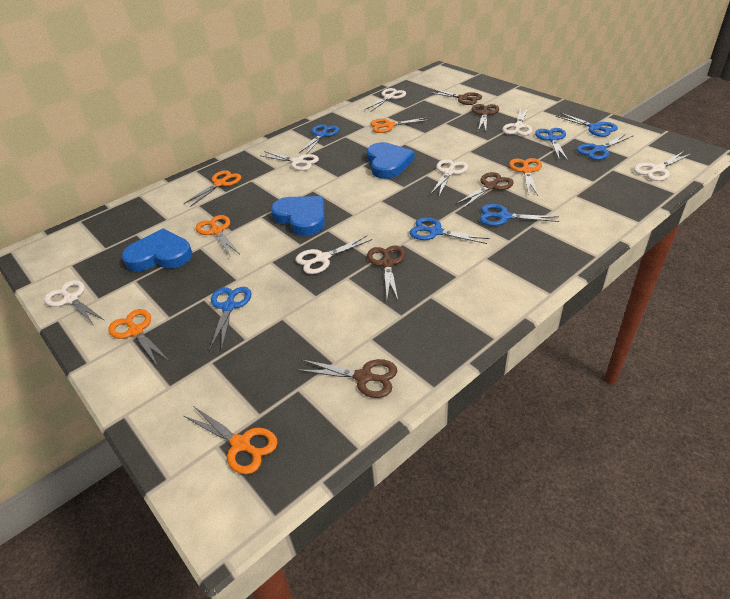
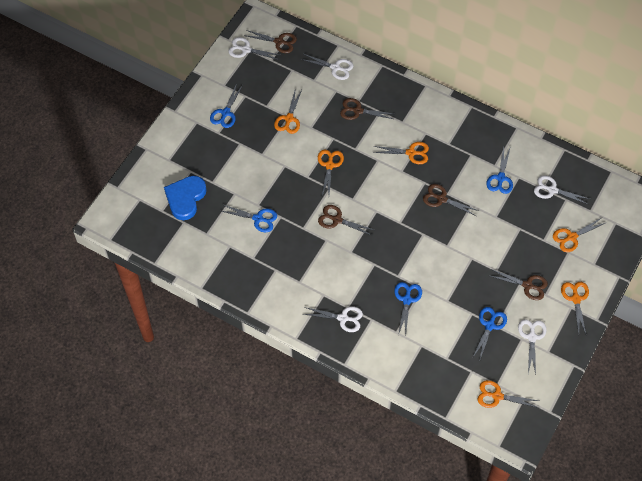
blue heart: 3 -> 1
blue scissors: 7 -> 5
white scissors: 7 -> 5

